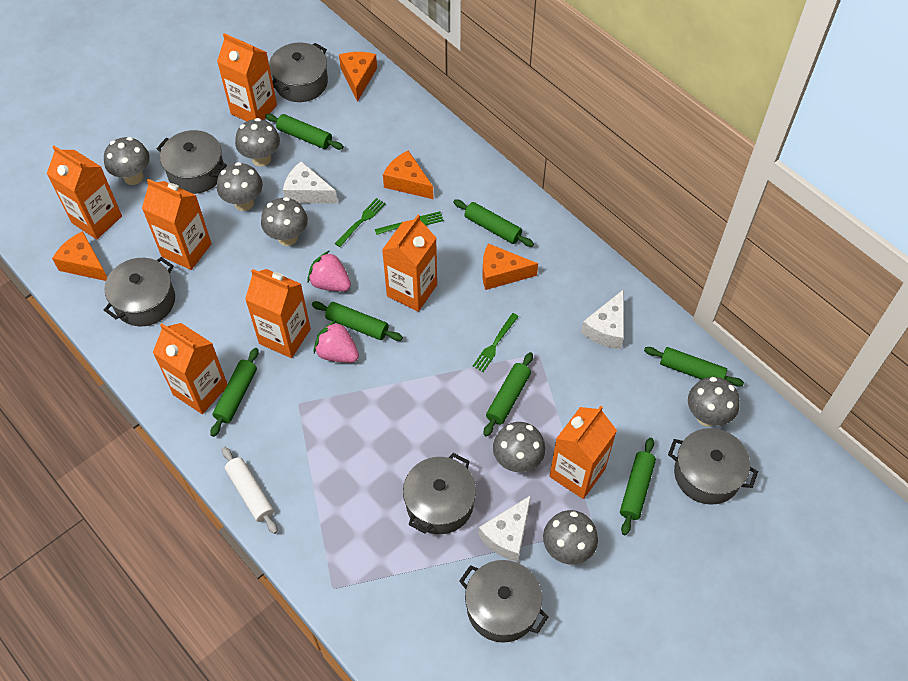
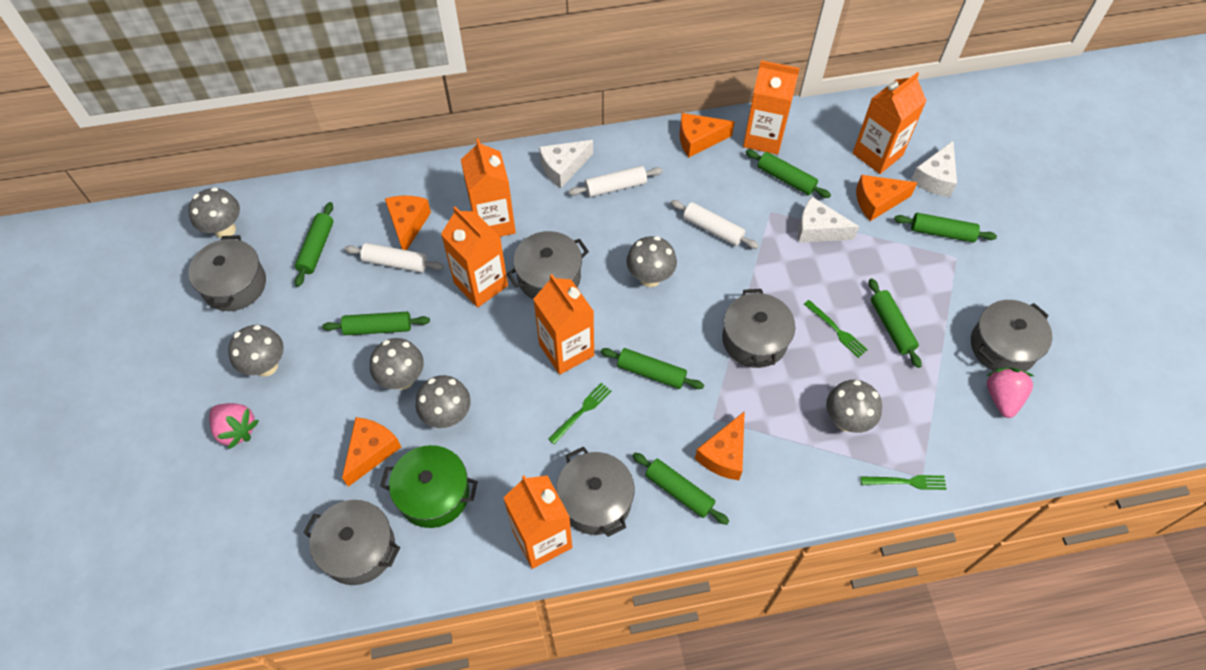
green pot: 0 -> 1
grey mushroom: 7 -> 6
orange carton: 7 -> 6
orange cheese: 4 -> 5
white rolling pin: 1 -> 3

